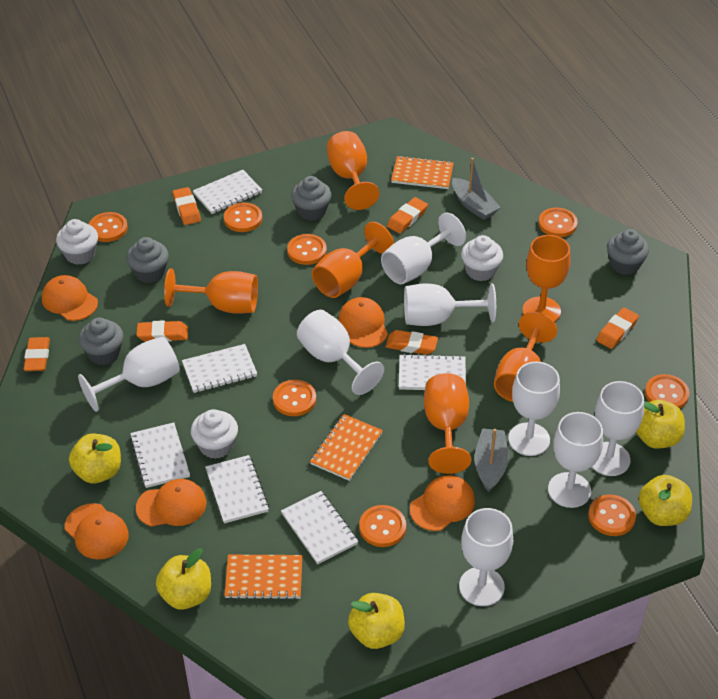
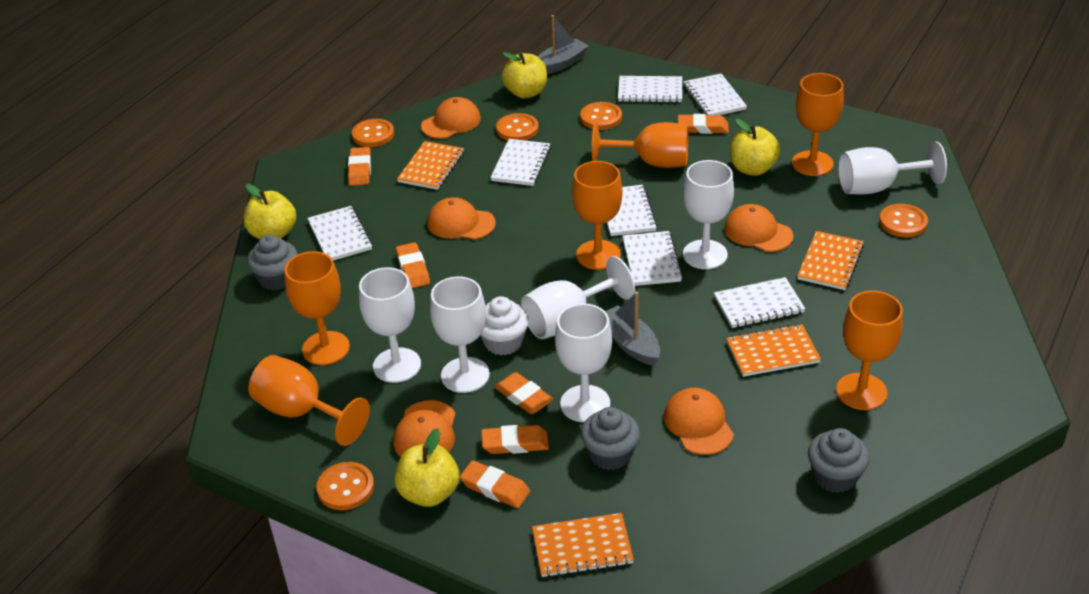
grey cupcake: 4 -> 3
orange button: 8 -> 5
orange notebook: 3 -> 4
white cupcake: 3 -> 1
white goblet: 8 -> 6
white notebook: 6 -> 7
yellow apple: 5 -> 4

